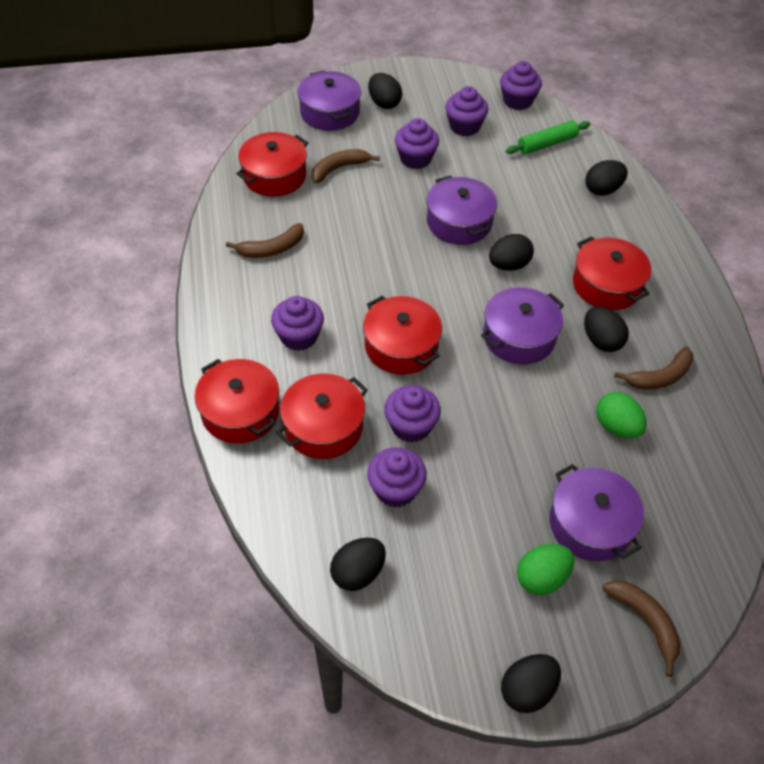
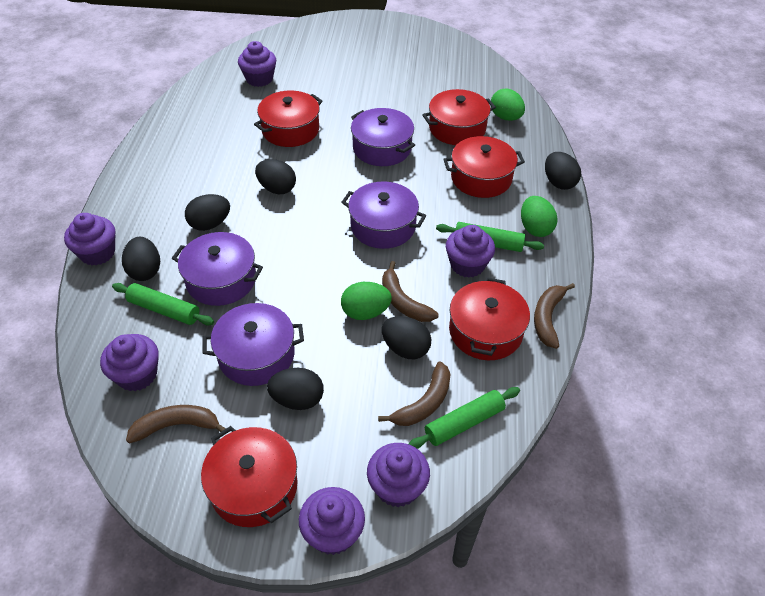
green egg: 2 -> 3
green rolling pin: 1 -> 3

